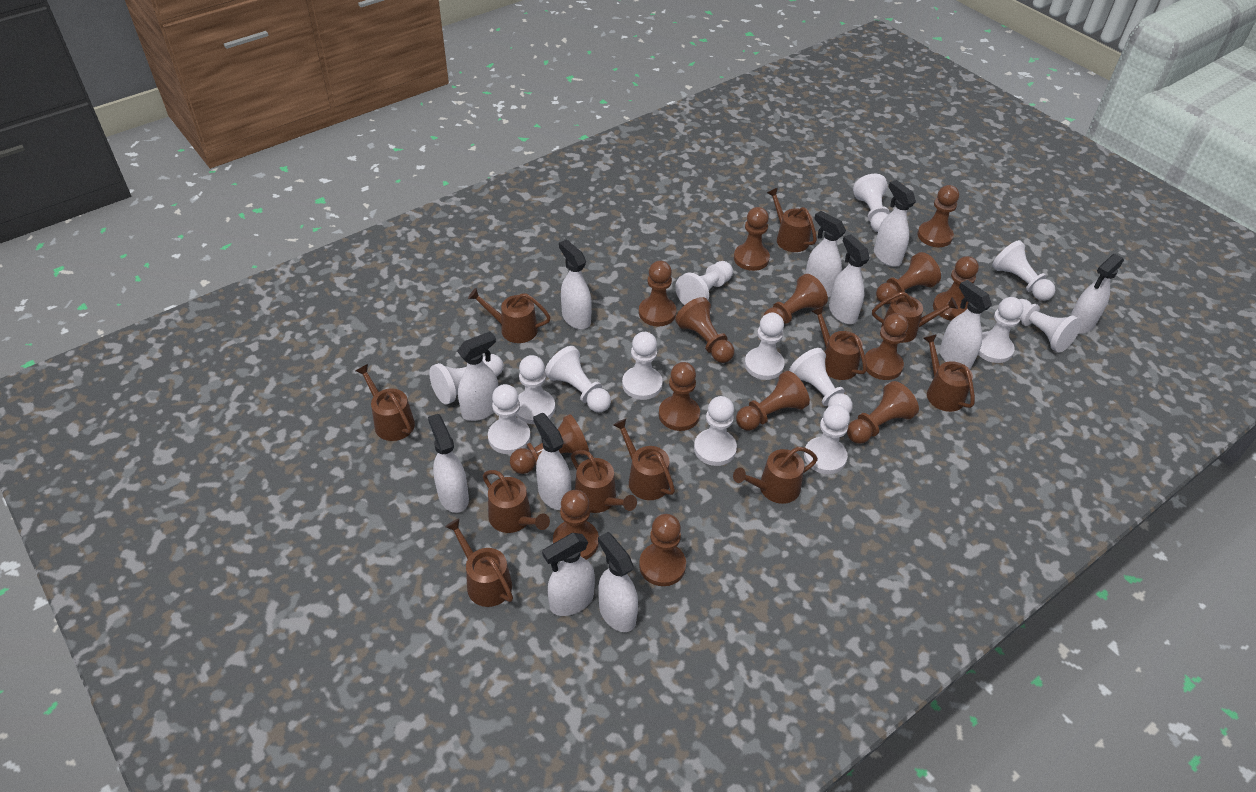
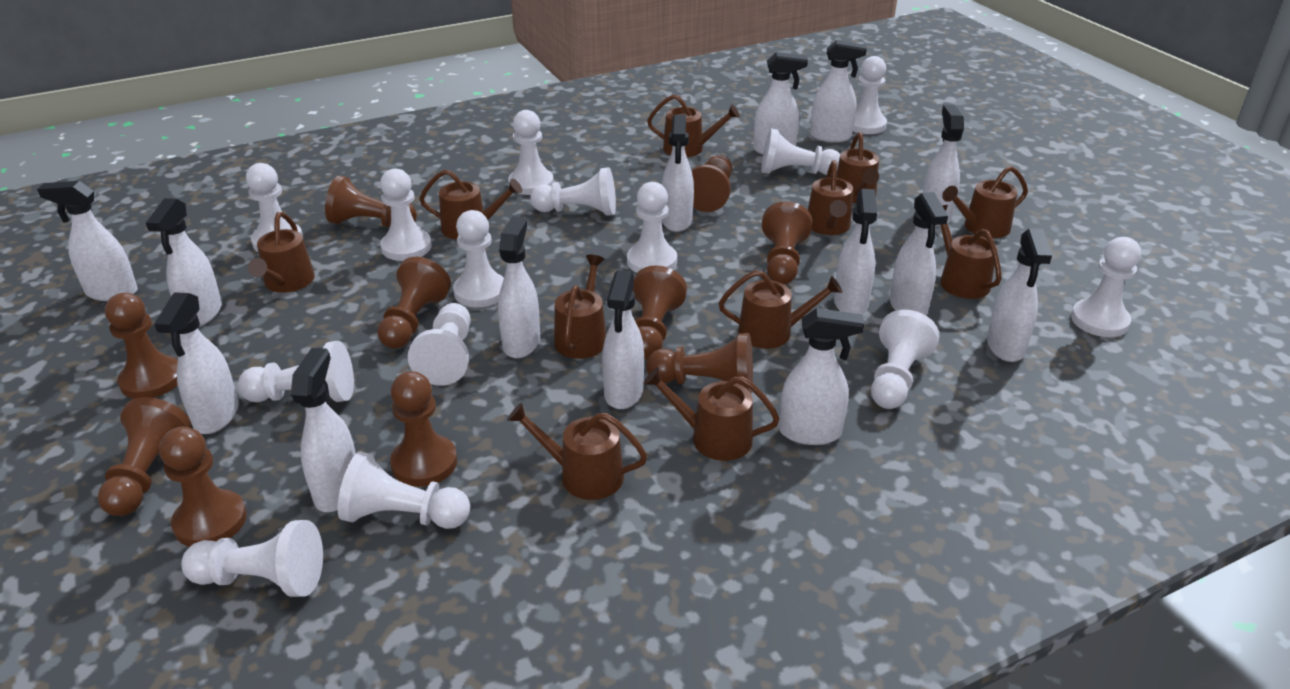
brown pawn: 14 -> 10
white spray bottle: 11 -> 14

